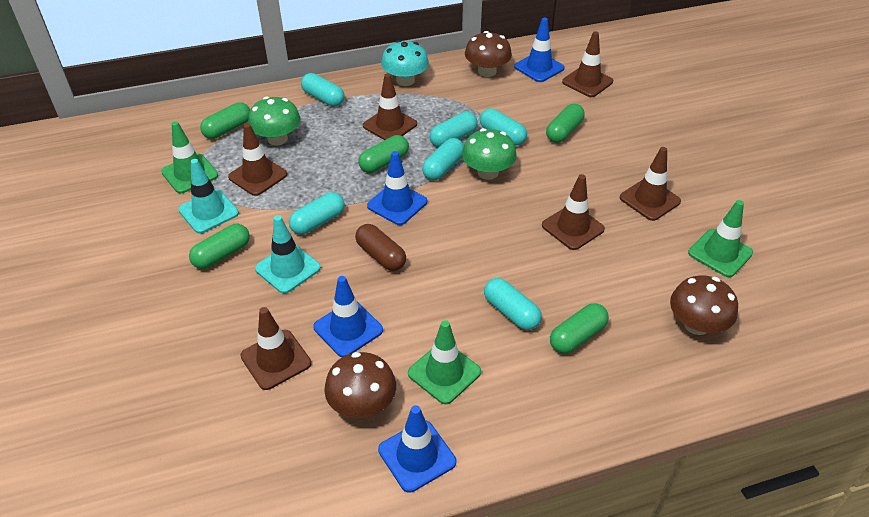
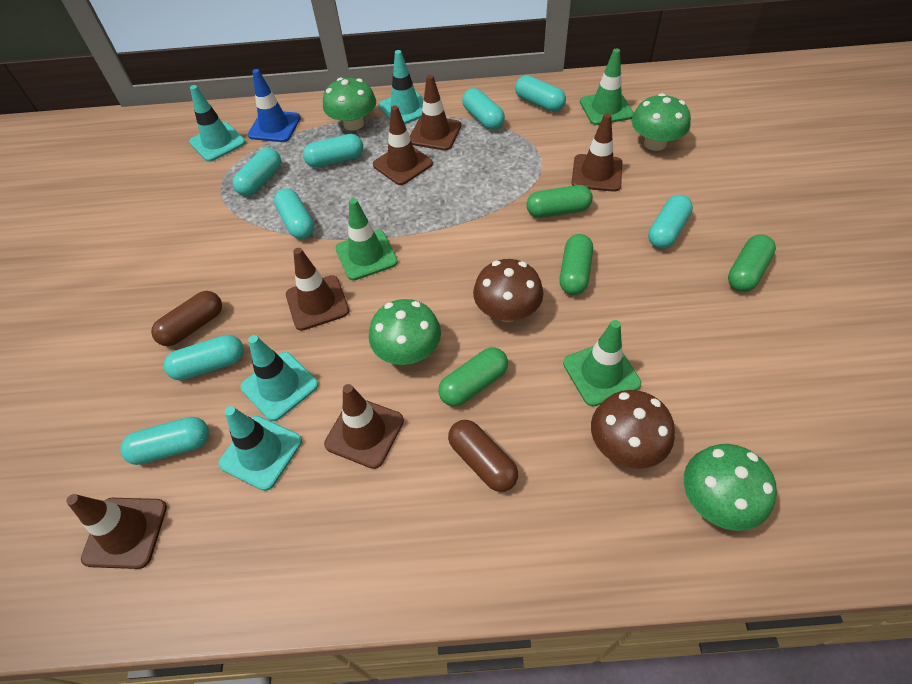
blue traffic cone: 4 -> 1
brown capsule: 1 -> 2
brown mushroom: 3 -> 2
green capsule: 5 -> 4
green mushroom: 2 -> 4
turquoise capsule: 6 -> 8
turquoise mushroom: 1 -> 0
turquoise traffic cone: 2 -> 4

